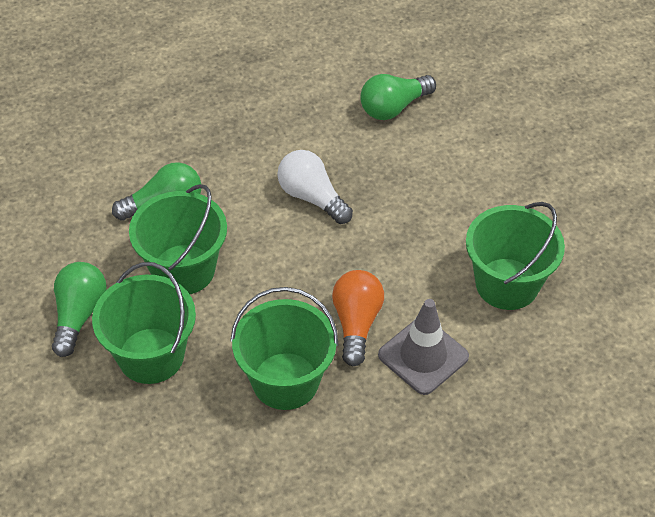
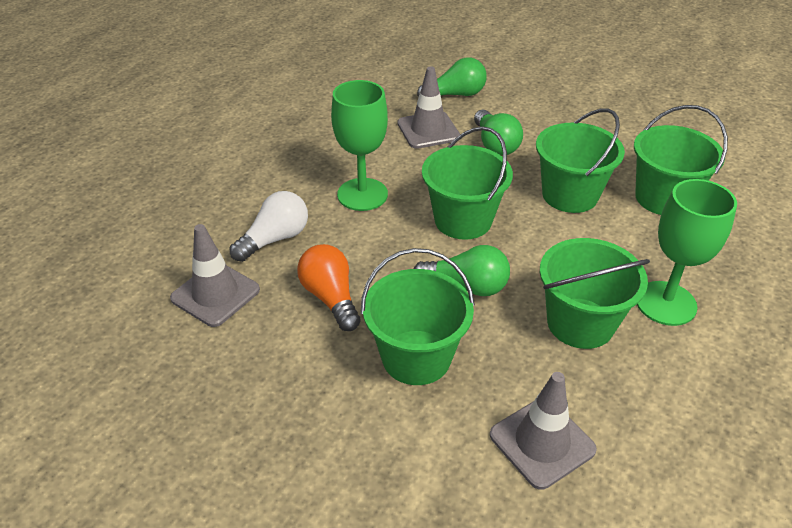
green bucket: 4 -> 5
green goblet: 0 -> 2
grey traffic cone: 1 -> 3

